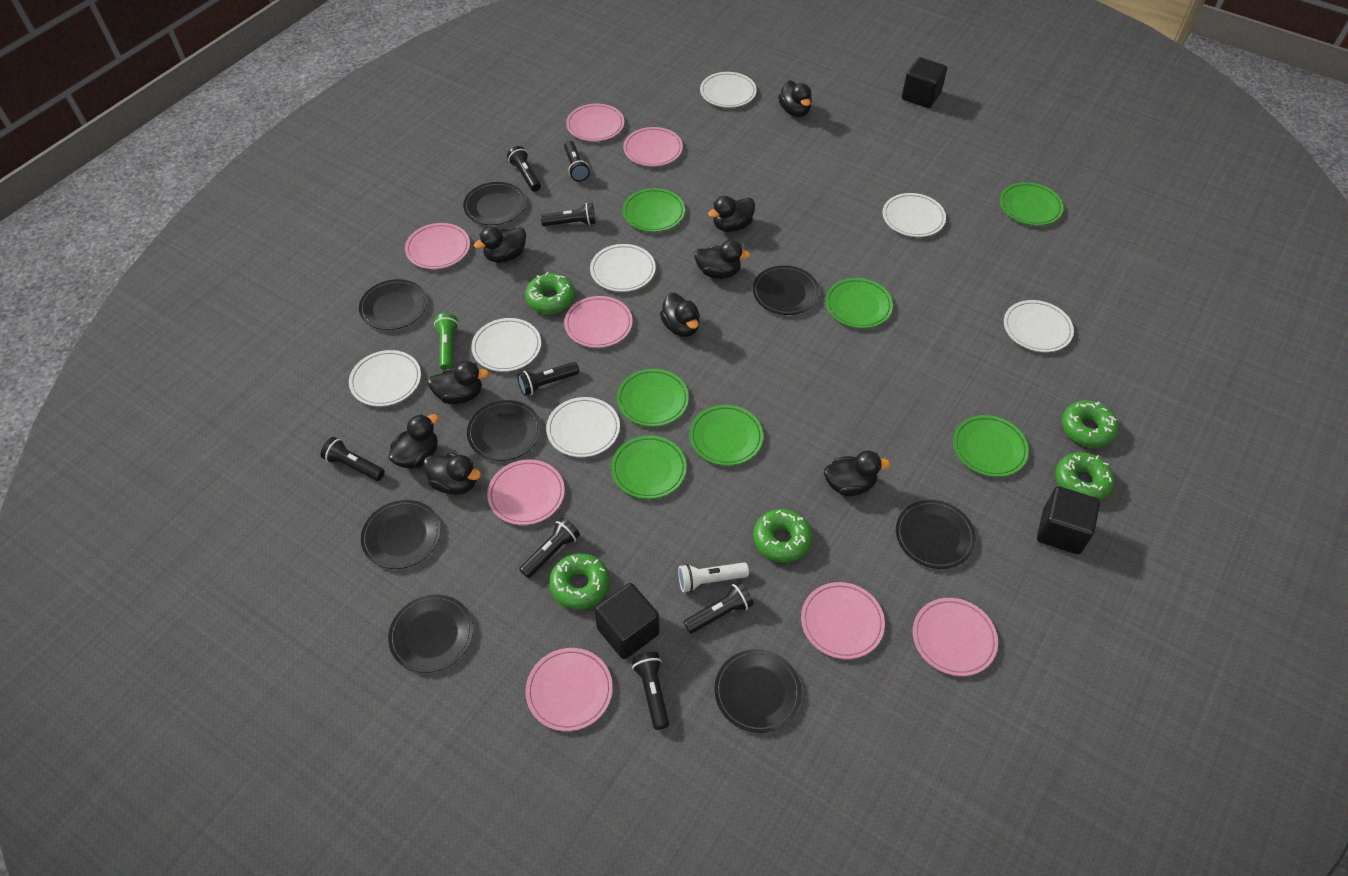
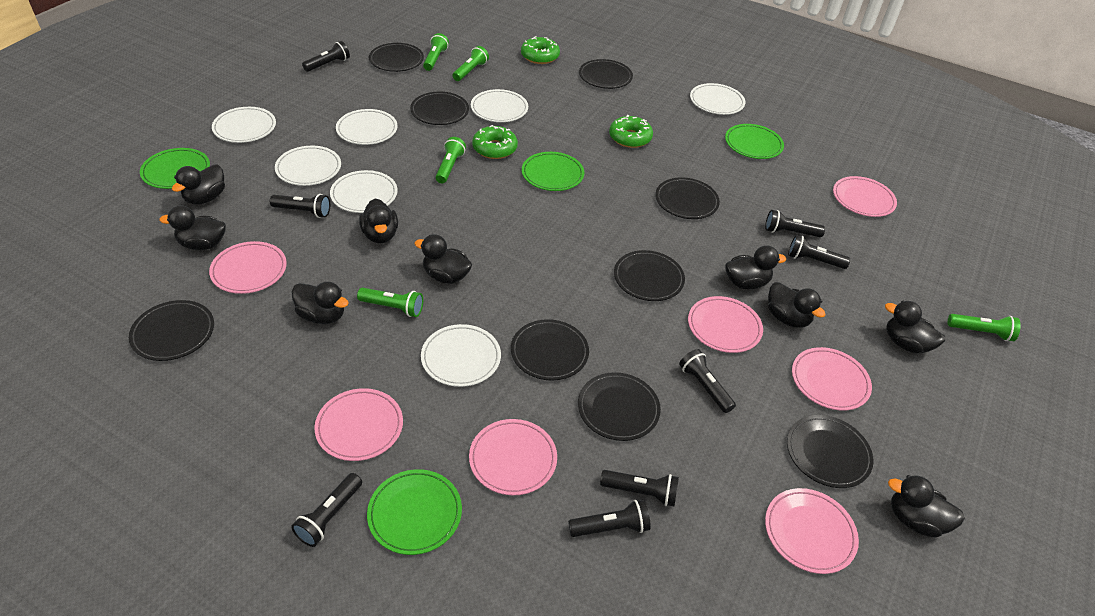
black cube: 3 -> 0
black plate: 8 -> 9
green donut: 5 -> 3
green flashlight: 1 -> 5
green plate: 7 -> 4
pink plate: 8 -> 7
white flashlight: 1 -> 0

